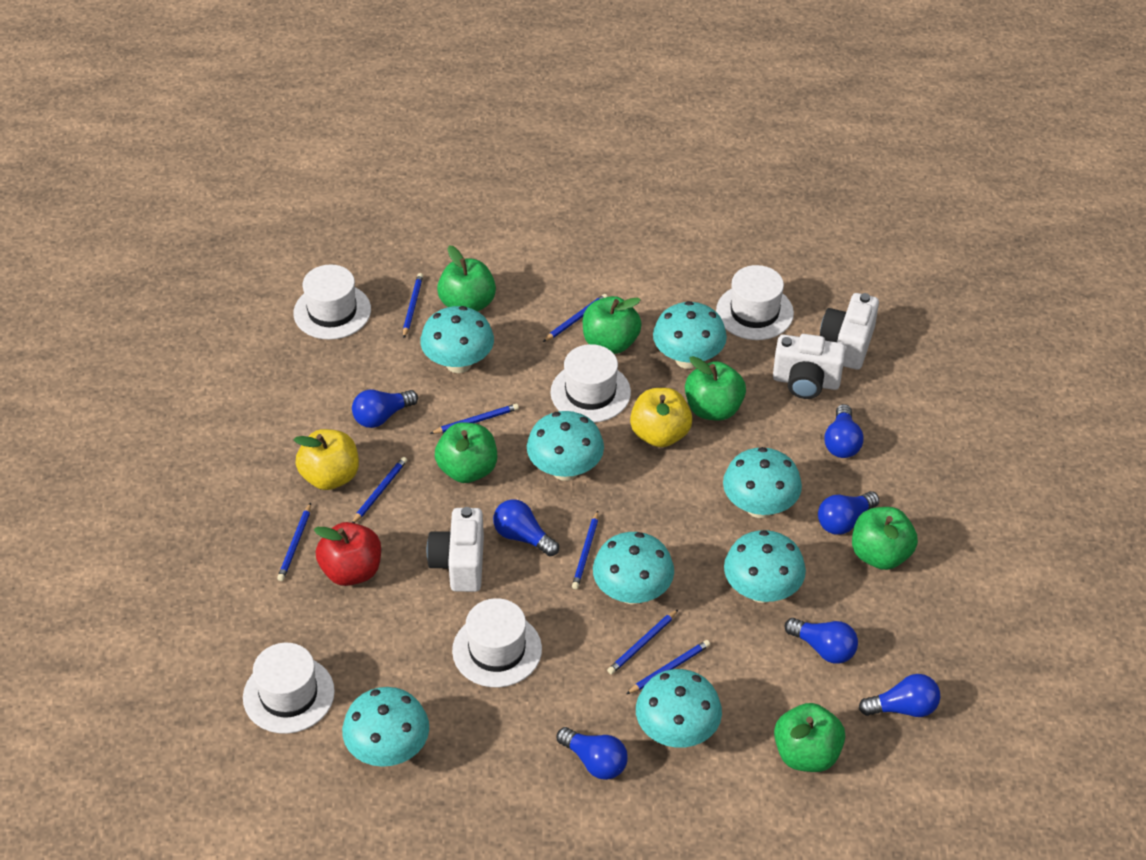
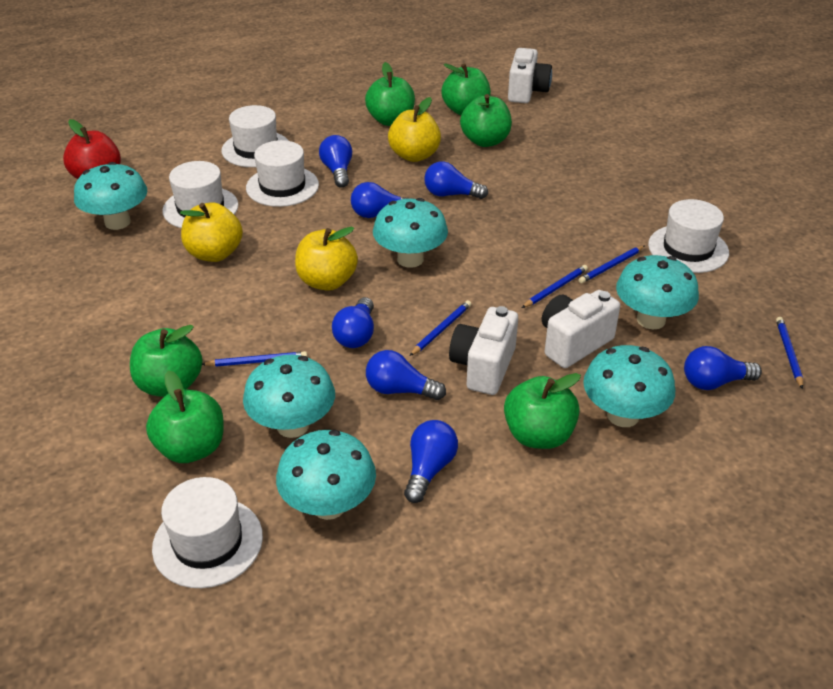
blue pencil: 8 -> 5
turquoise mushroom: 8 -> 6
yellow apple: 2 -> 3

